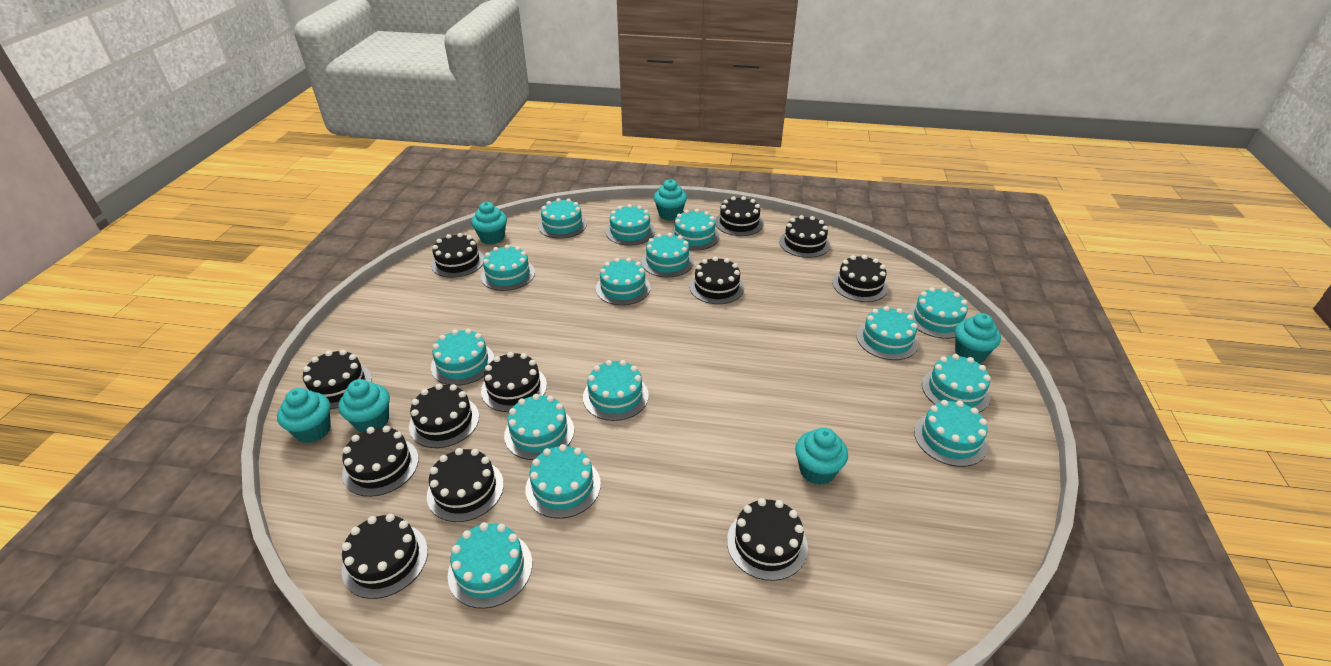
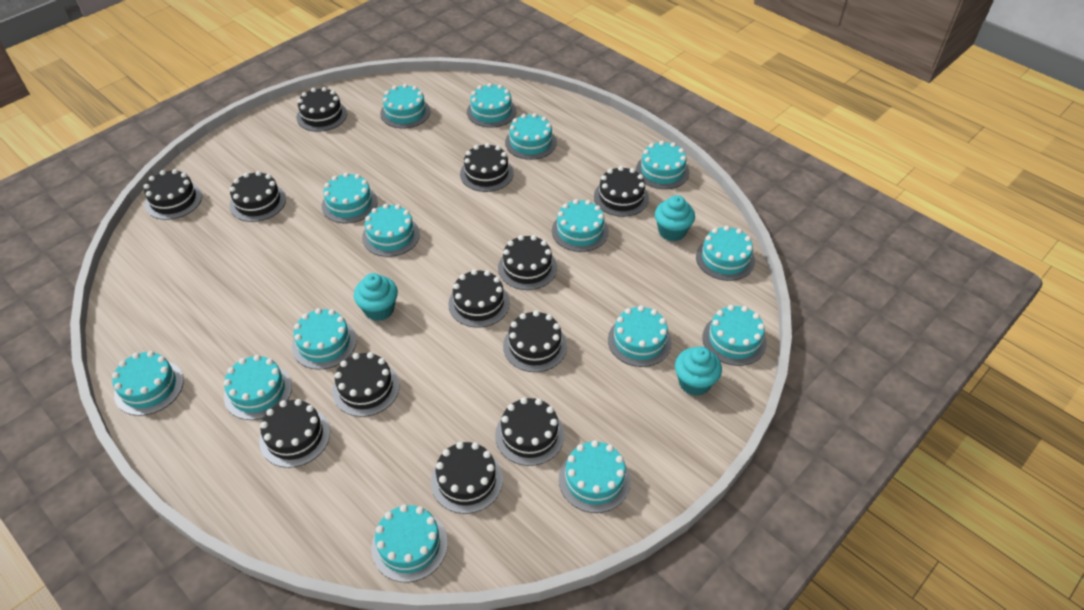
turquoise cupcake: 6 -> 3

